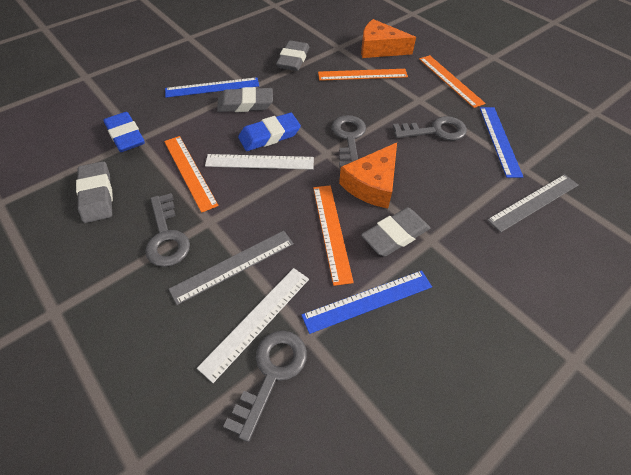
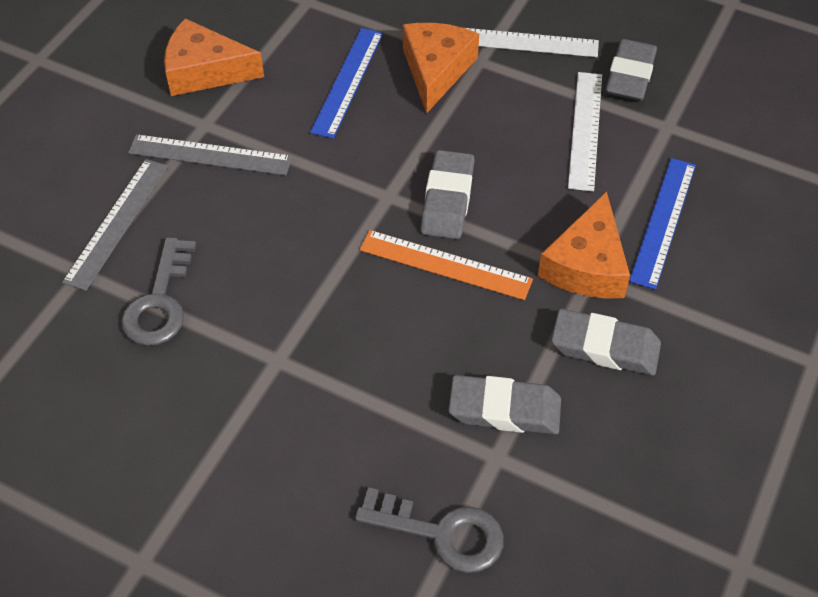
blue eraser: 2 -> 0
blue ruler: 3 -> 2
grey key: 4 -> 2
orange cheese: 2 -> 3
orange ruler: 4 -> 1

